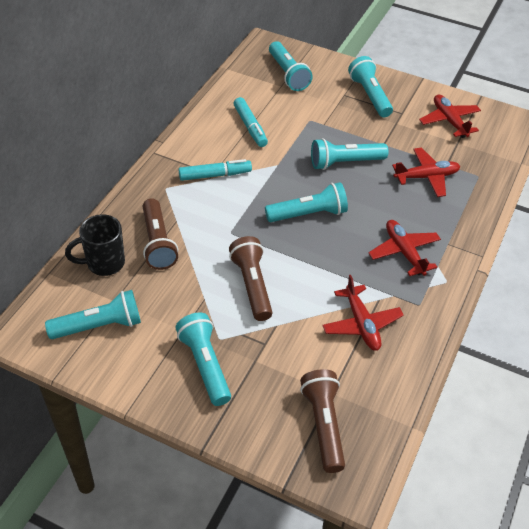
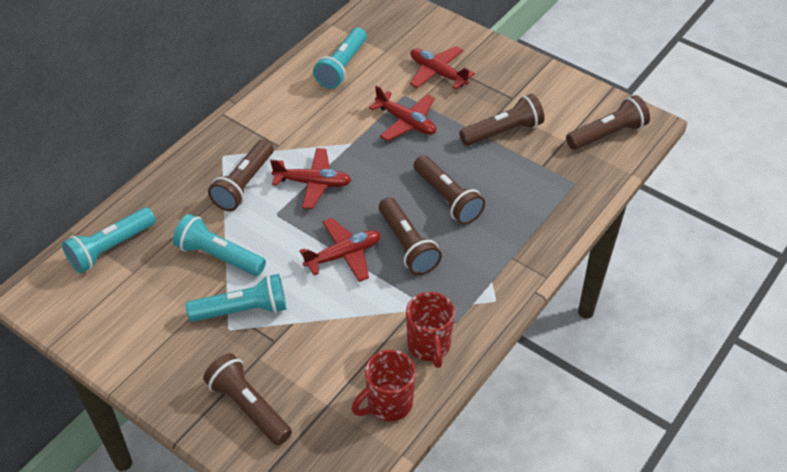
black mug: 1 -> 0
brown flashlight: 3 -> 6
red mug: 0 -> 2
turquoise flashlight: 6 -> 4
turquoise marker: 2 -> 0

